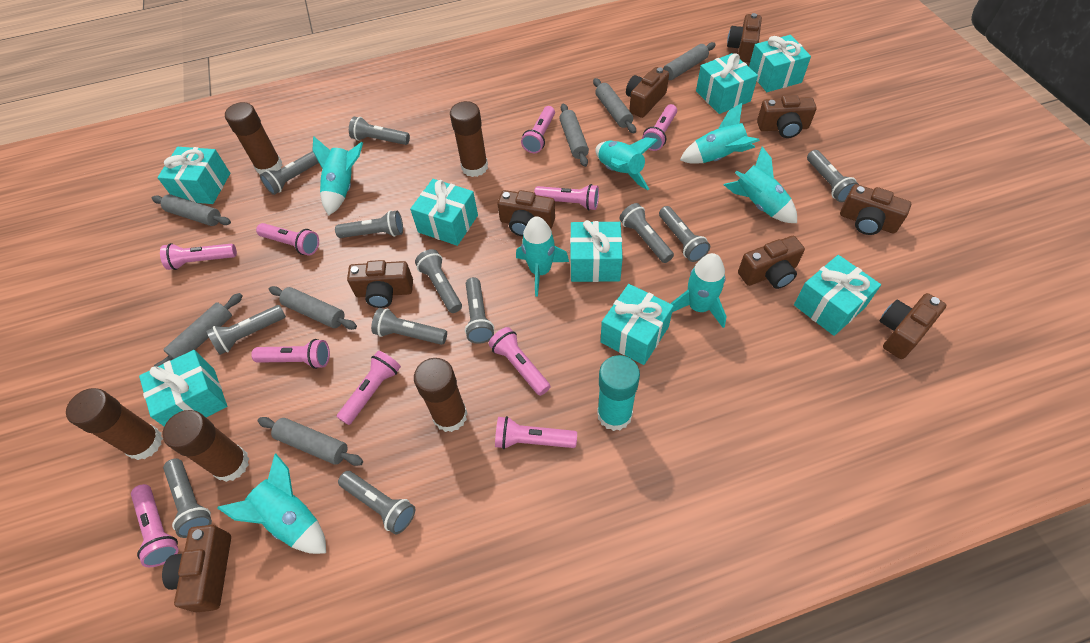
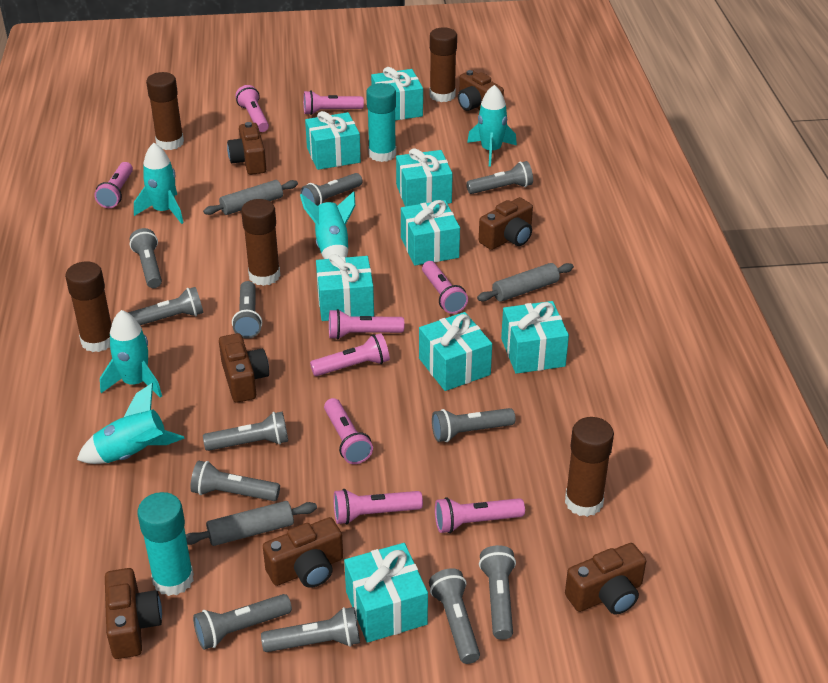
brown camera: 9 -> 7
grey rolling pin: 7 -> 3
pink flashlight: 10 -> 9
turquoise glue stick: 1 -> 2
turquoise rocket: 7 -> 5

